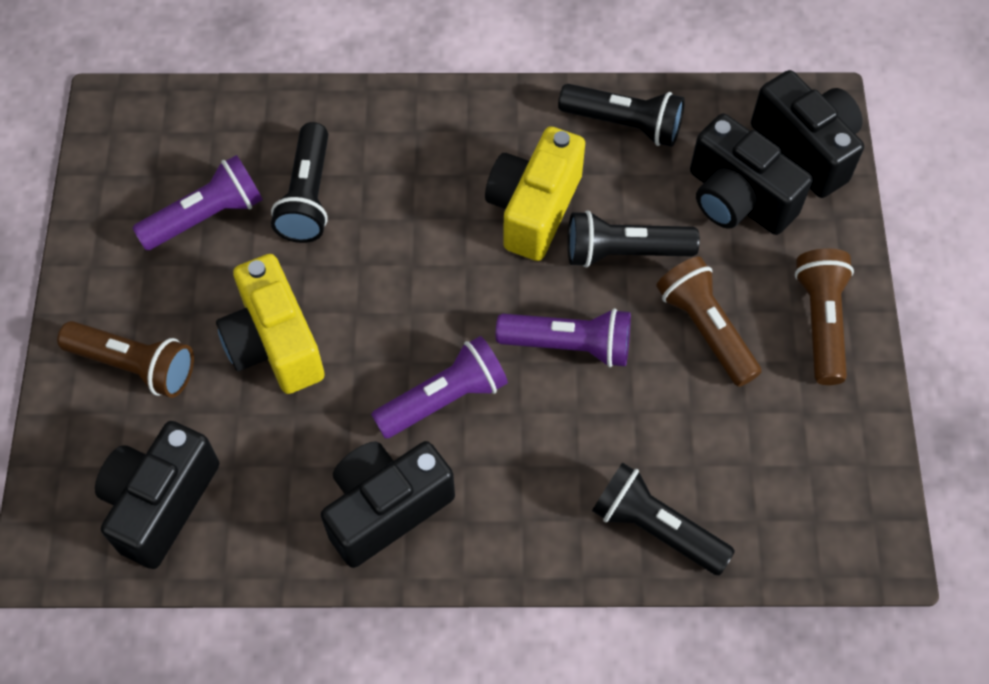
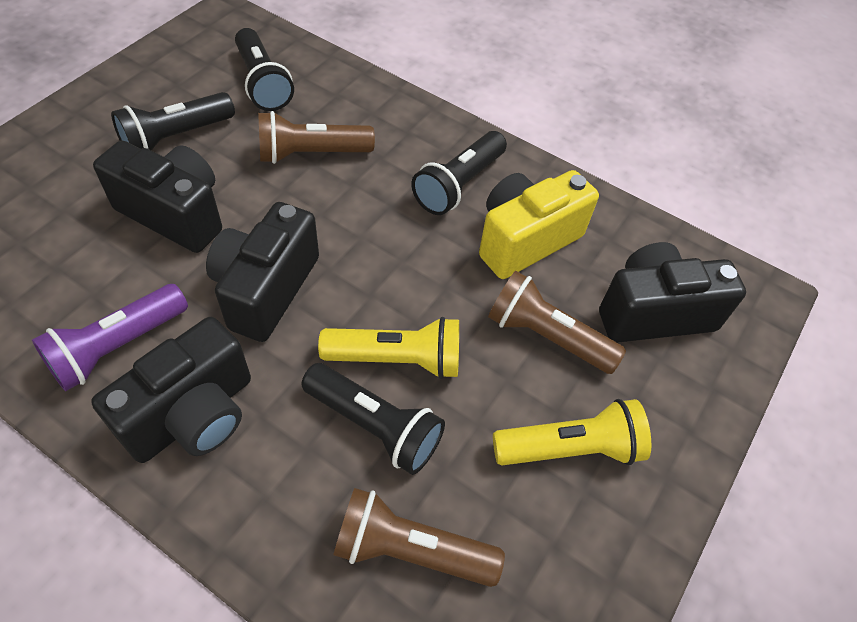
purple flashlight: 3 -> 1
yellow camera: 2 -> 1
yellow flashlight: 0 -> 2

